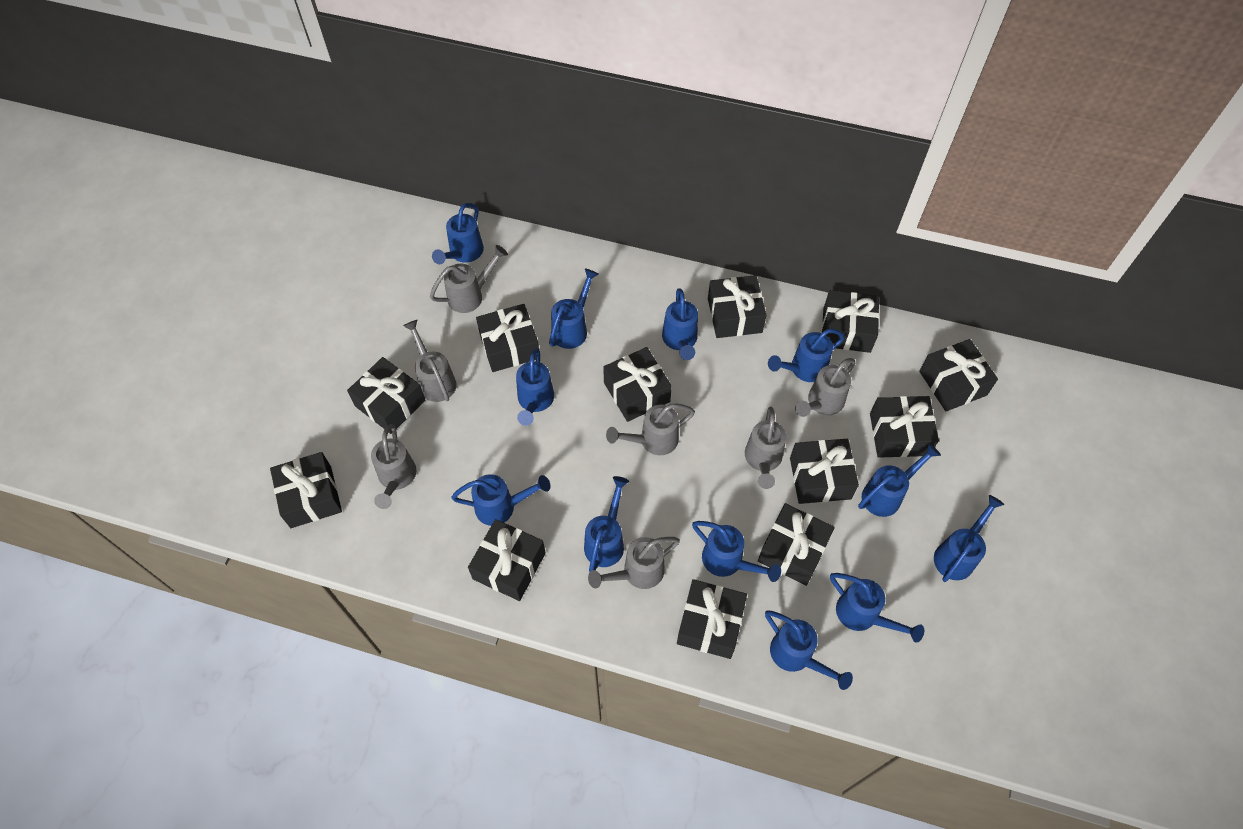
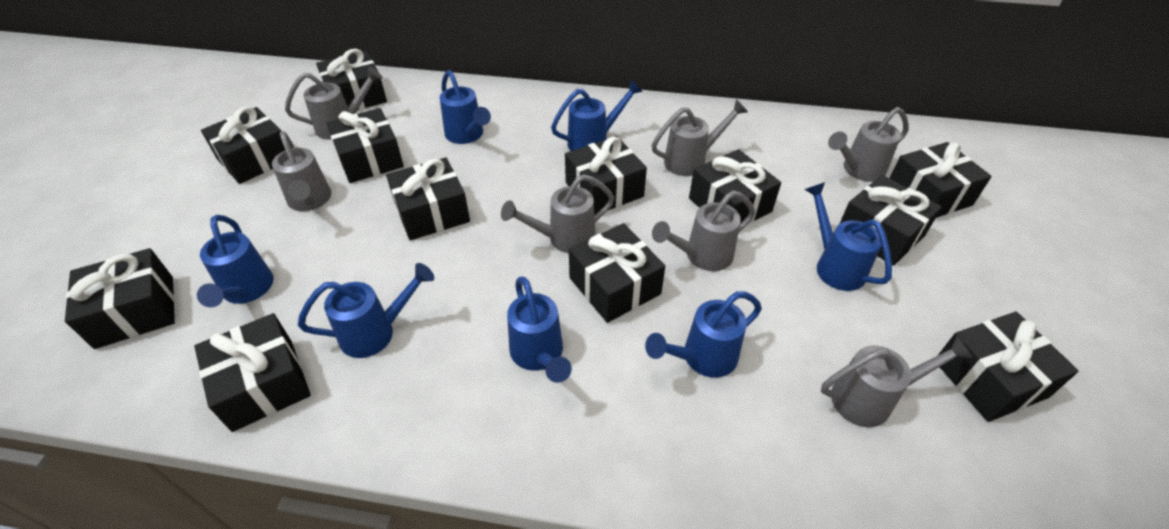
blue watering can: 12 -> 7

